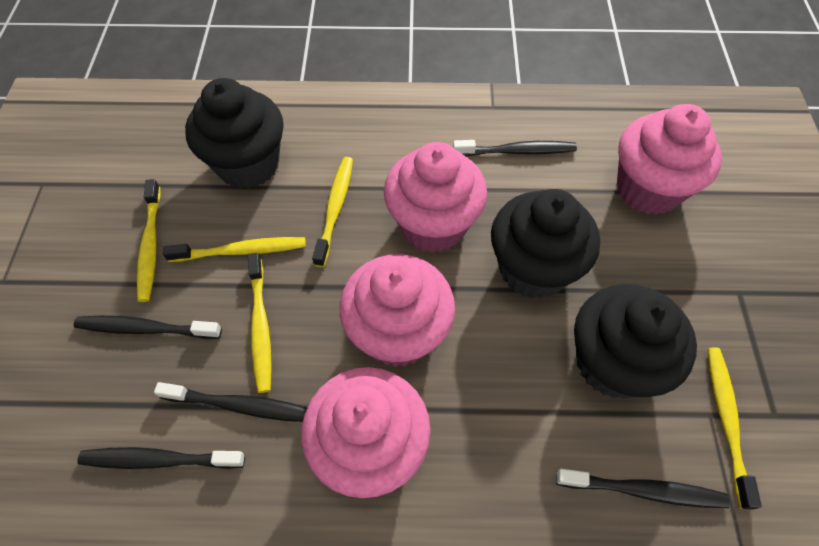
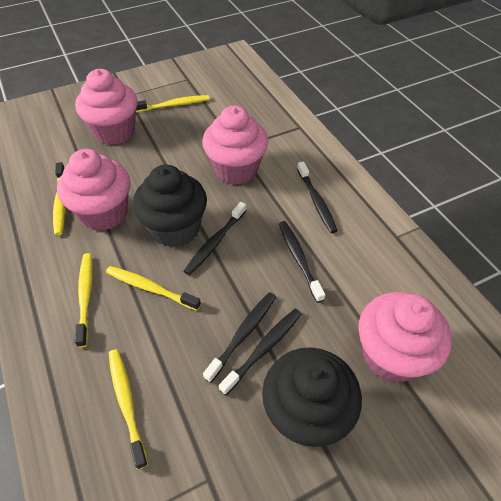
black cupcake: 3 -> 2

